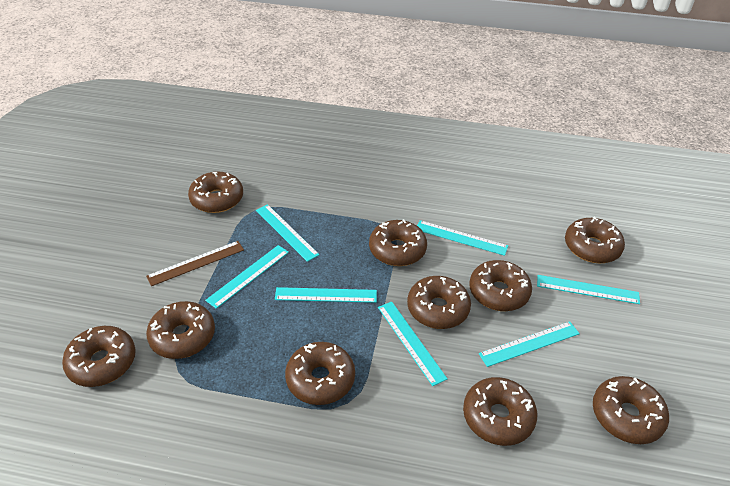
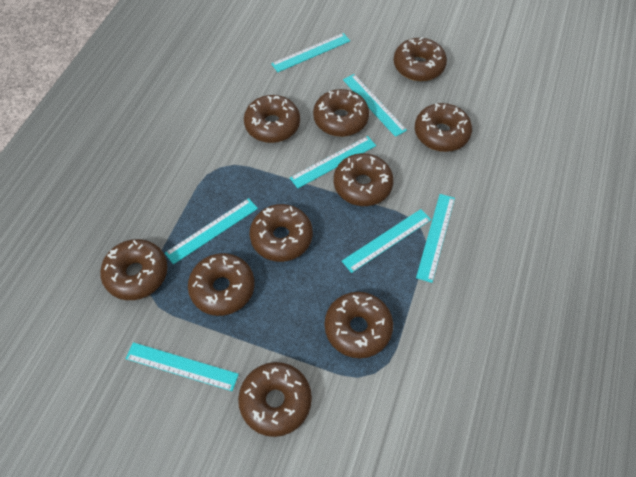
brown ruler: 1 -> 0

